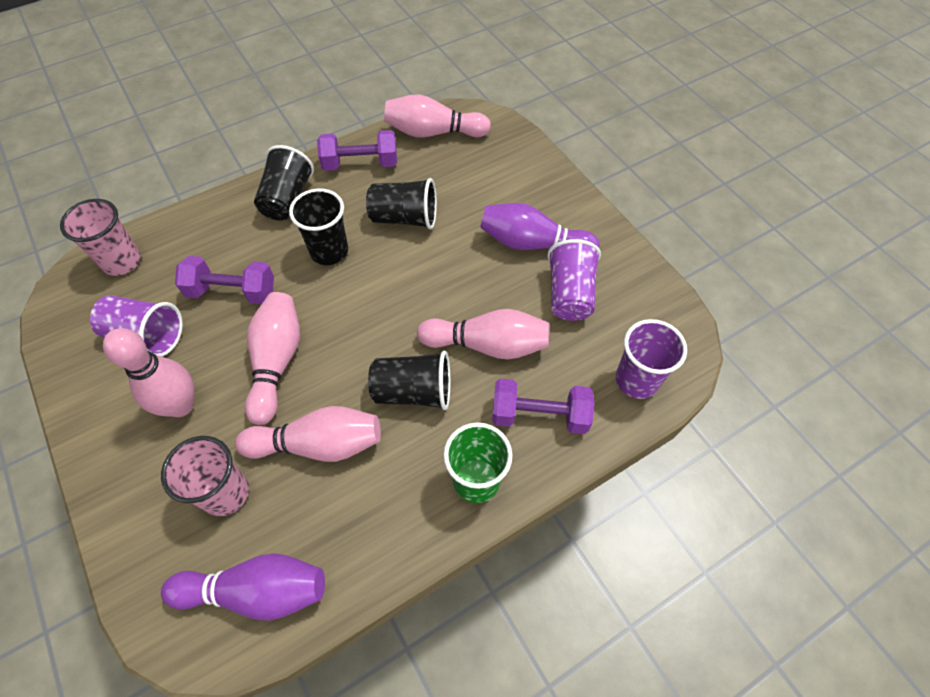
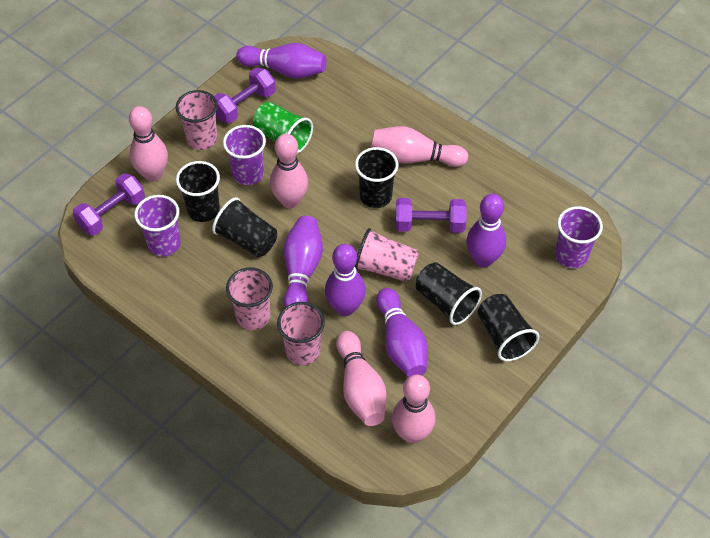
black cup: 4 -> 5
pink cup: 2 -> 4
purple bowling pin: 2 -> 5

